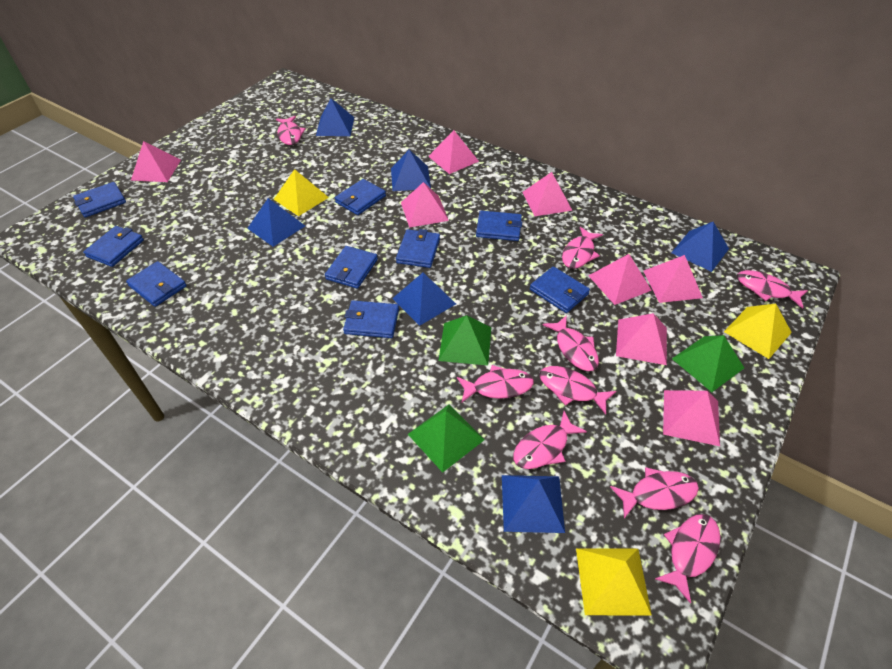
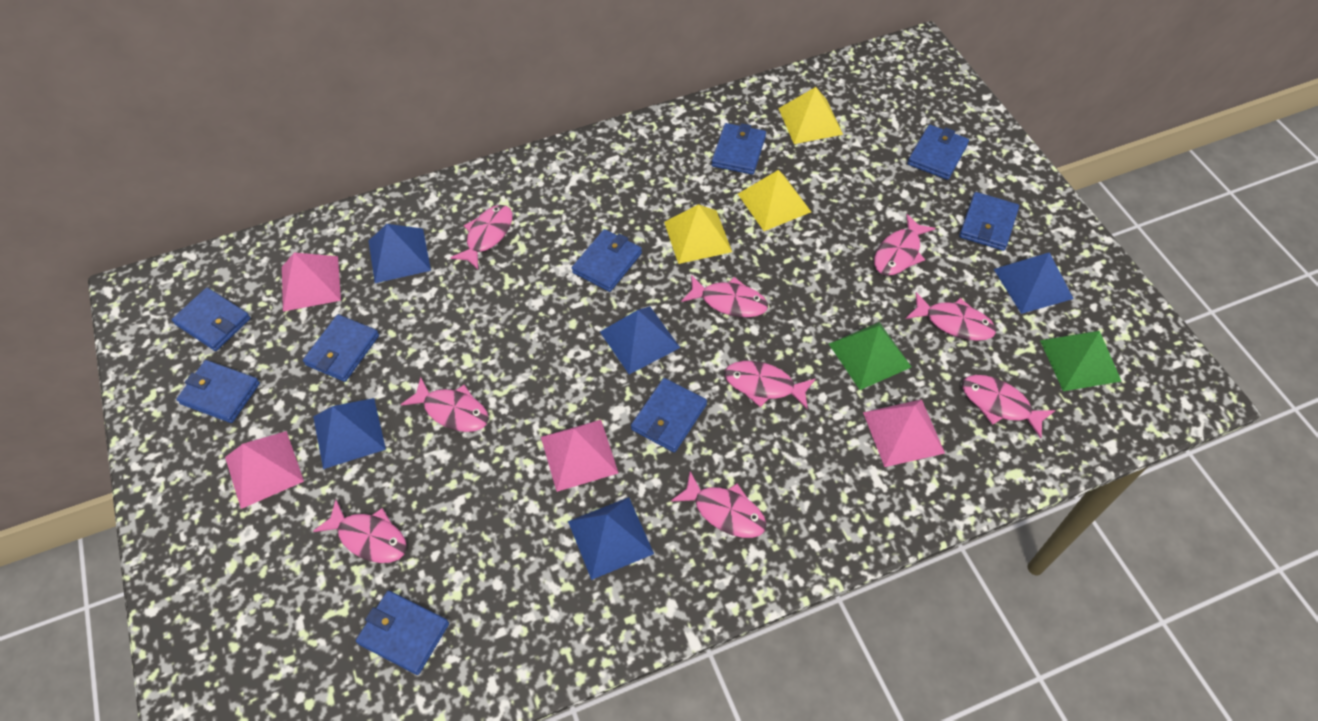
blue pyramid: 6 -> 5
green pyramid: 3 -> 2
pink pyramid: 8 -> 4

